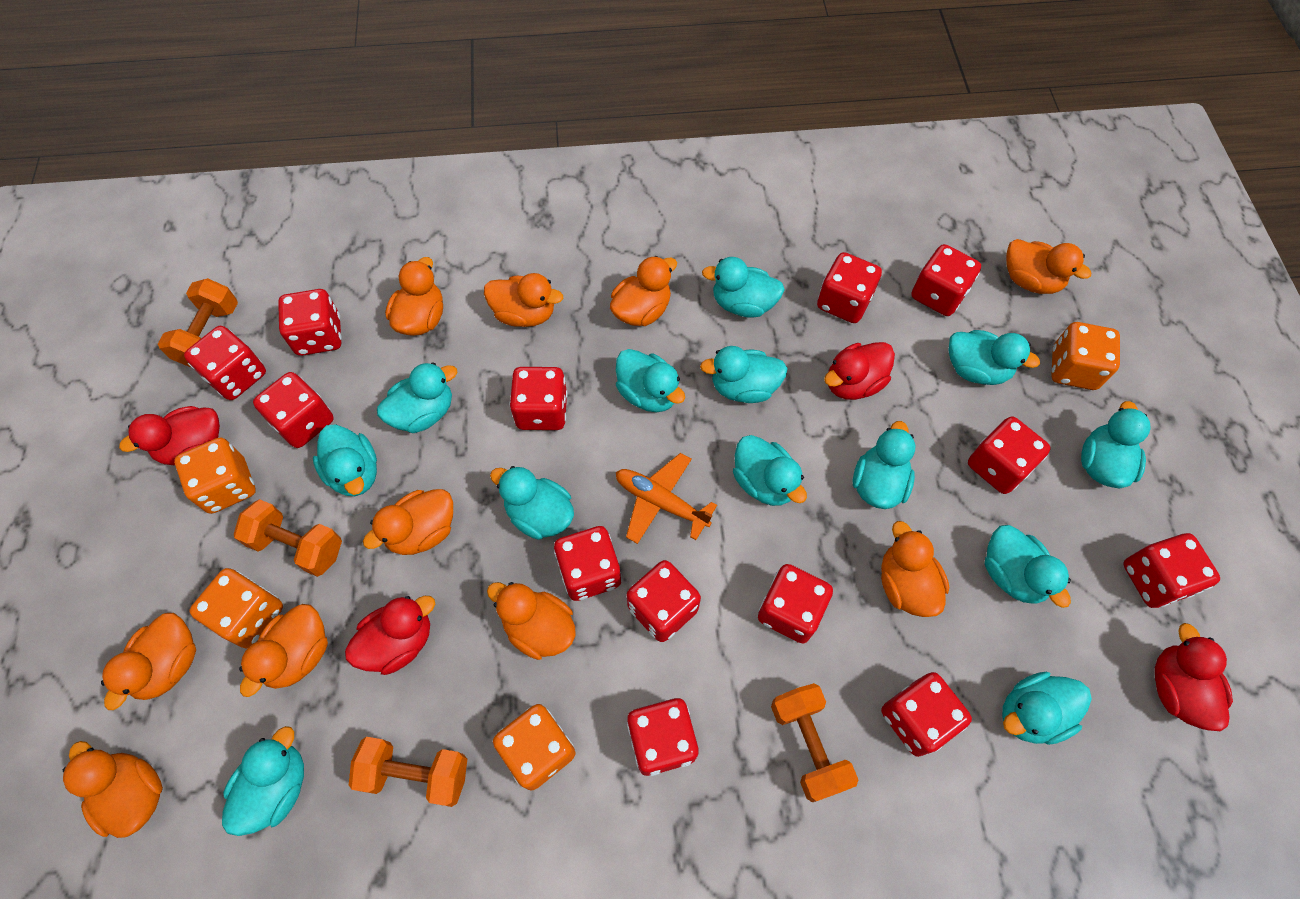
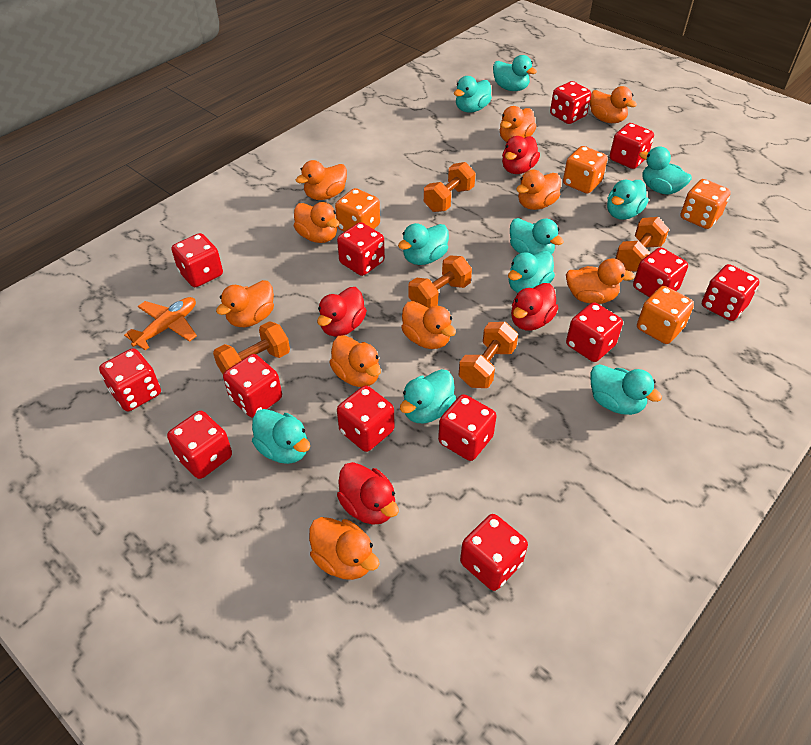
orange dumbbell: 4 -> 5
turquoise duck: 13 -> 10

